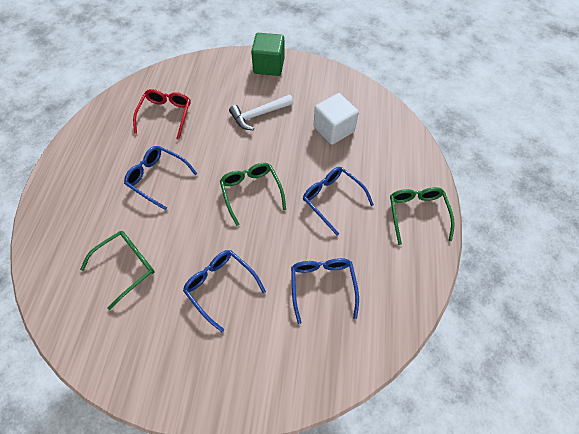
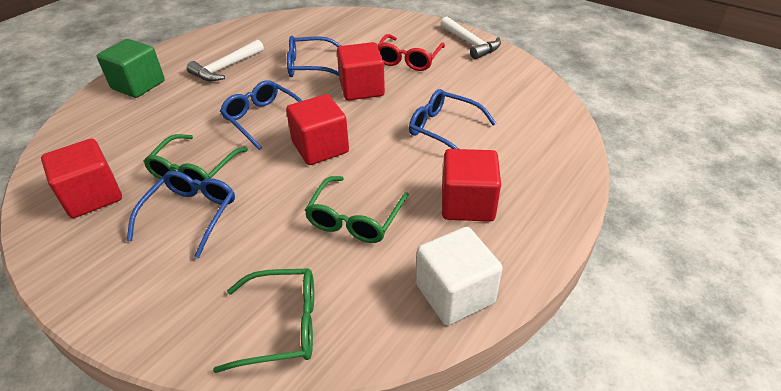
red cube: 0 -> 4
white hammer: 1 -> 2

